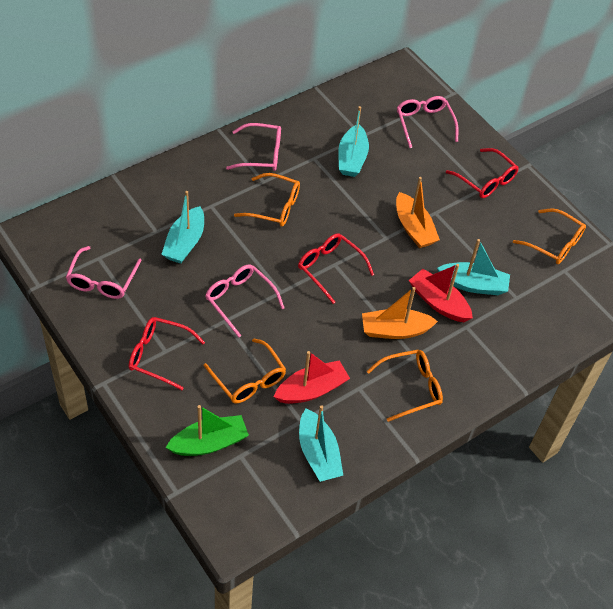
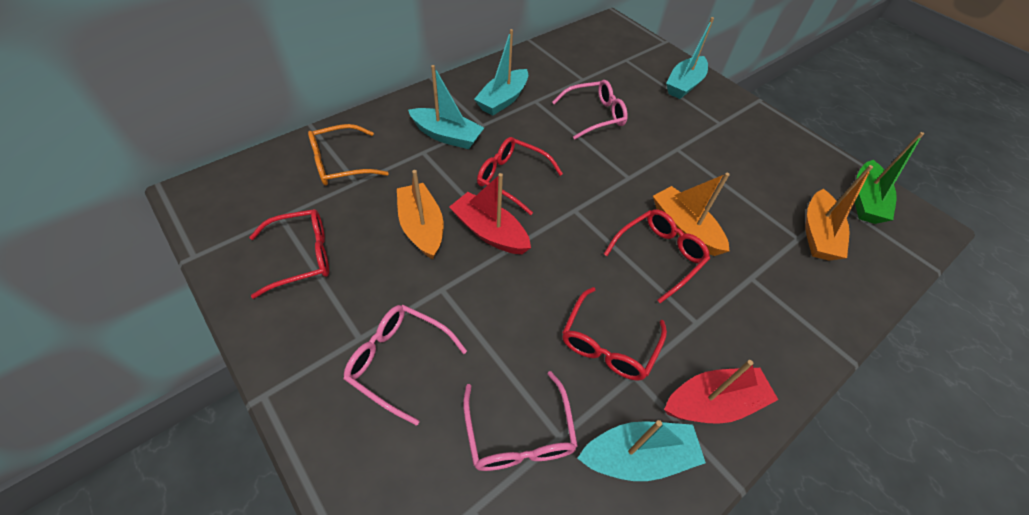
orange boat: 2 -> 3
orange glasses: 4 -> 1
pink glasses: 4 -> 3
red glasses: 3 -> 4

